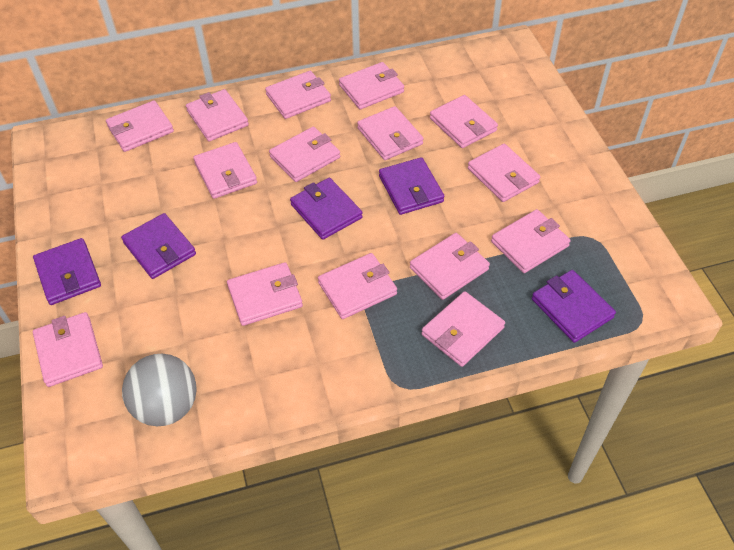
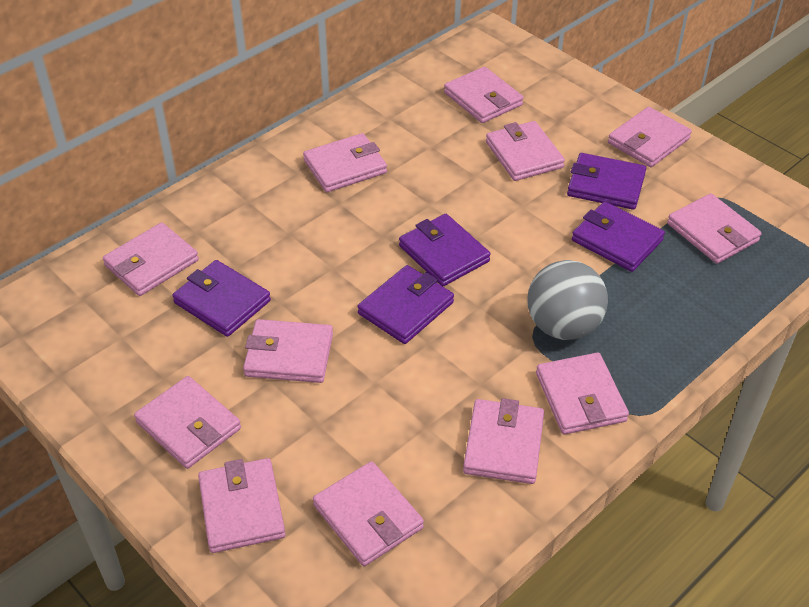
pink wallet: 15 -> 12

